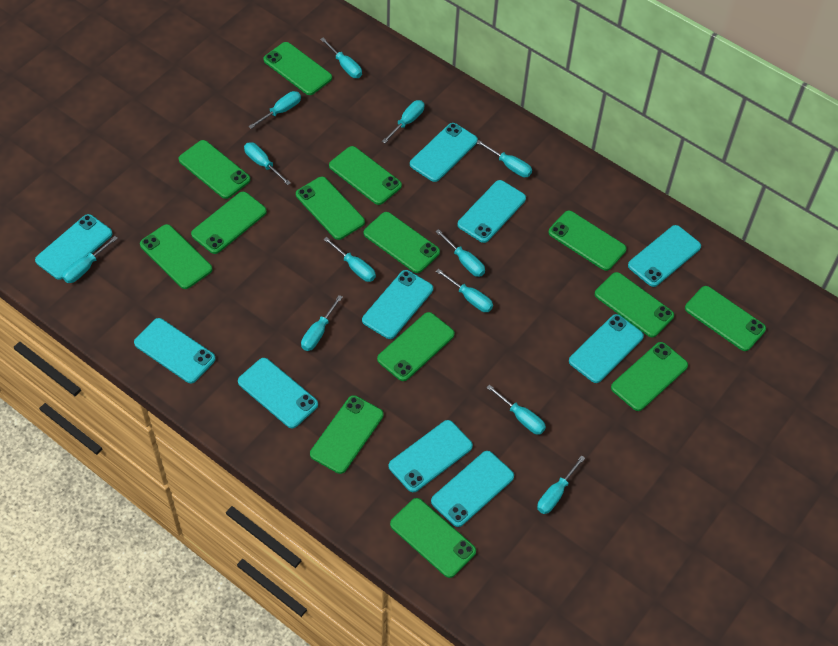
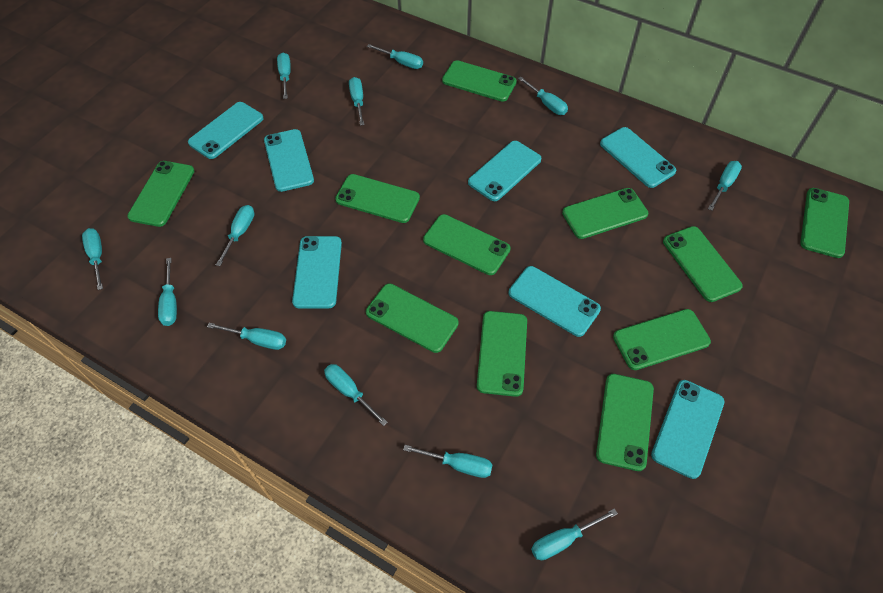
green phone: 14 -> 11
turquoise phone: 10 -> 7

